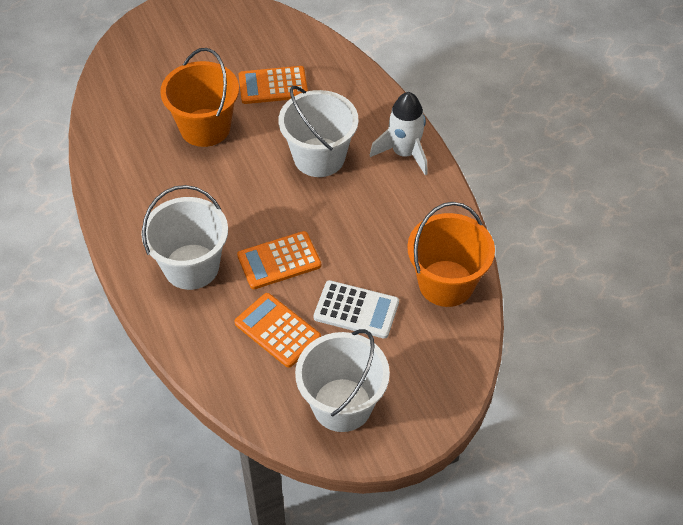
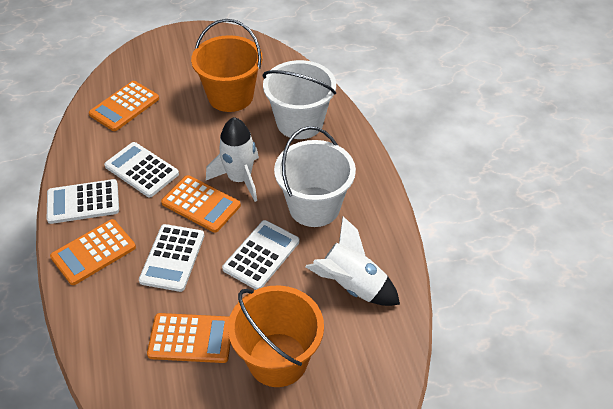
orange calculator: 3 -> 4
white bucket: 3 -> 2
white calculator: 1 -> 4
white rocket: 1 -> 2

